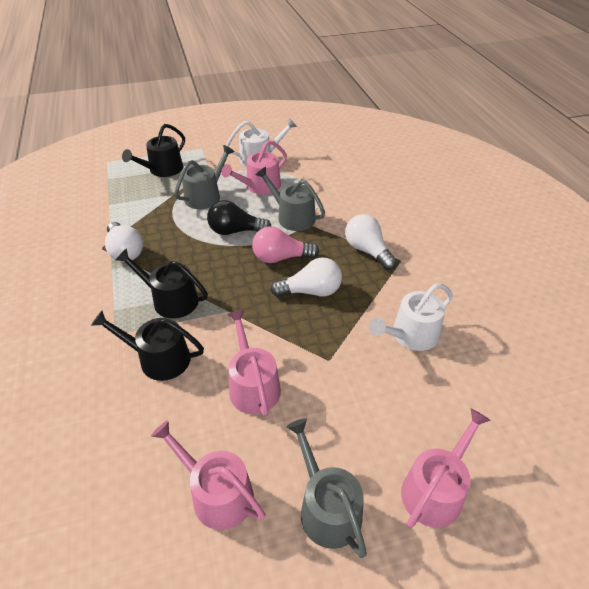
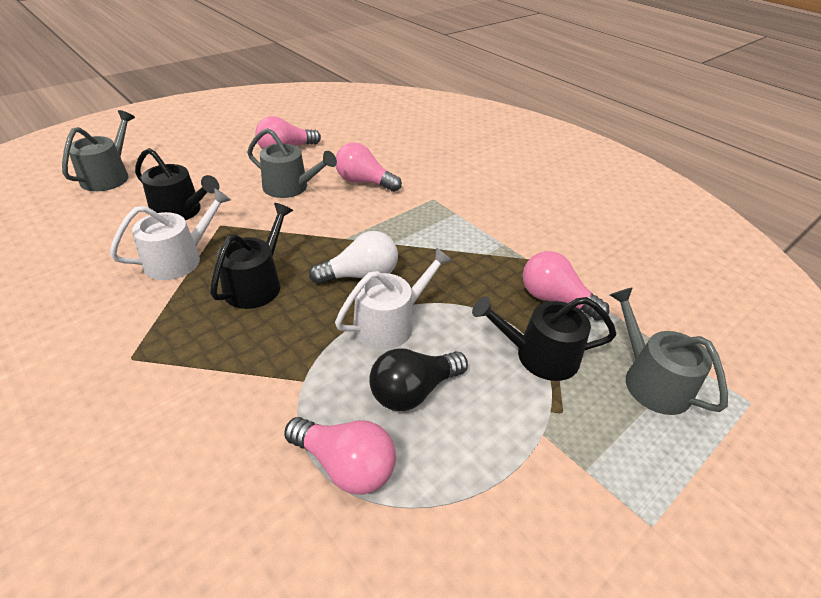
pink light bulb: 1 -> 4
pink watering can: 4 -> 0
white light bulb: 3 -> 1

